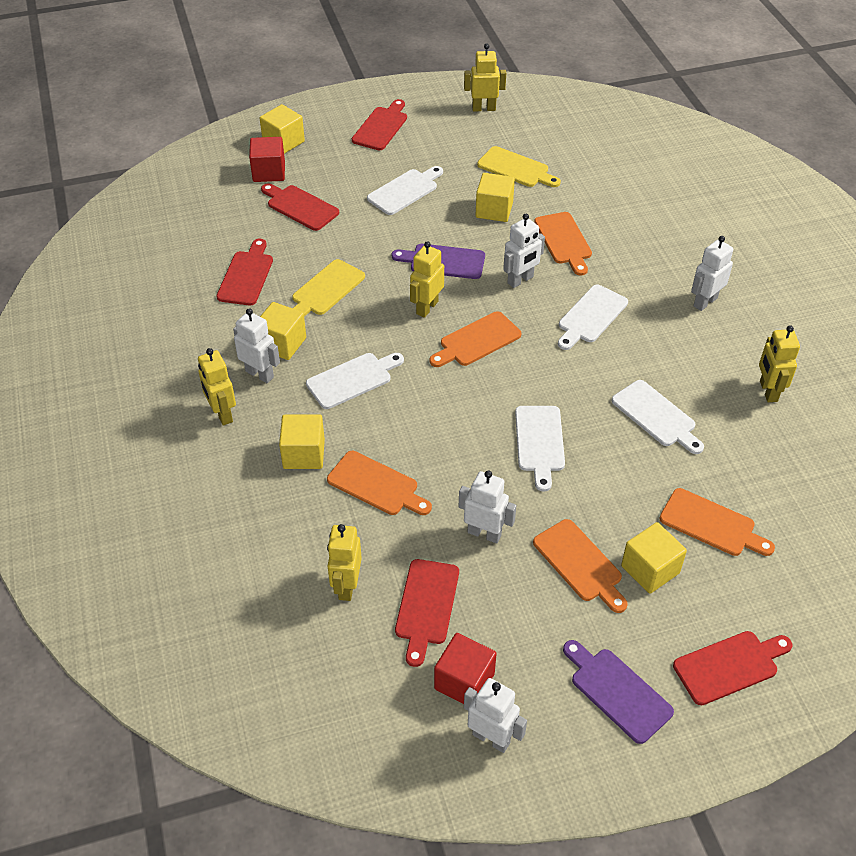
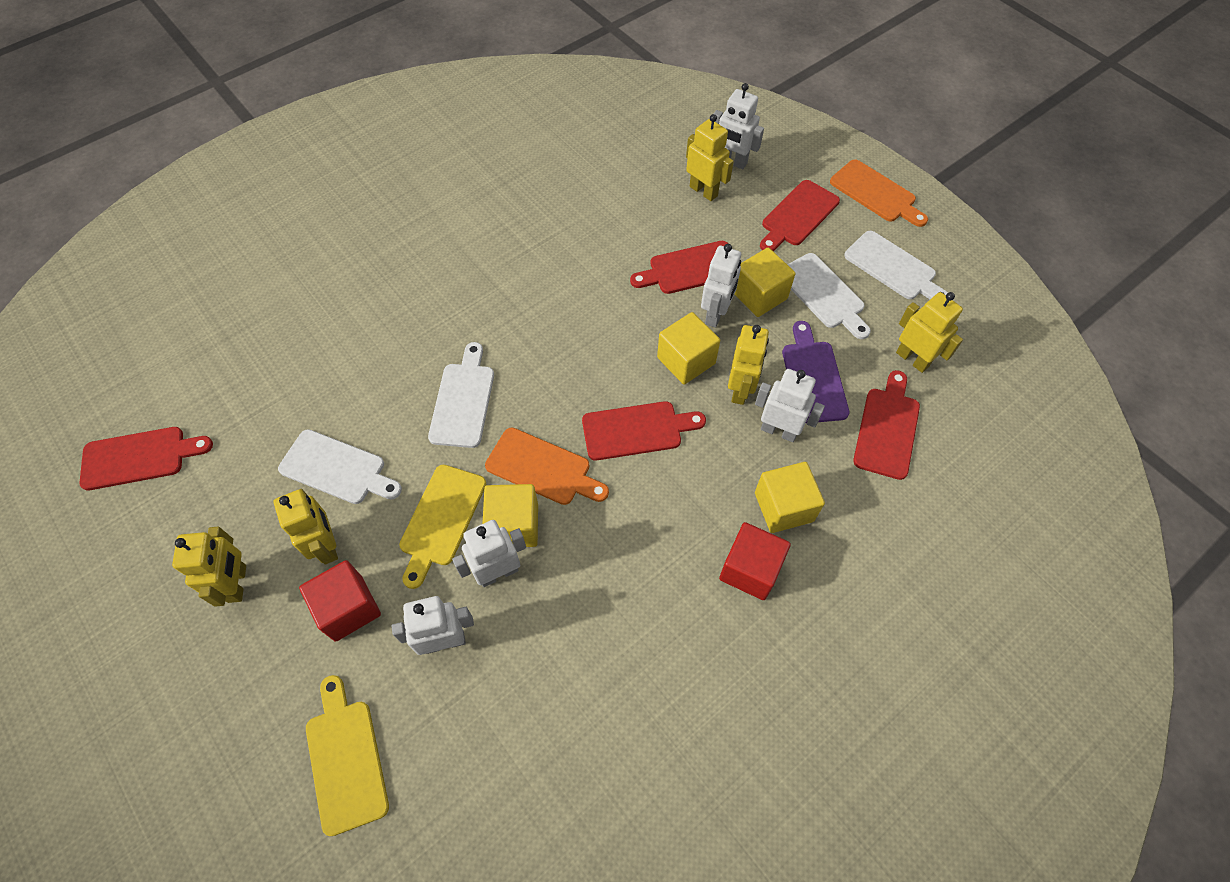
orange cutting board: 5 -> 2
purple cutting board: 2 -> 1
white cutting board: 5 -> 4
yellow cube: 5 -> 4

